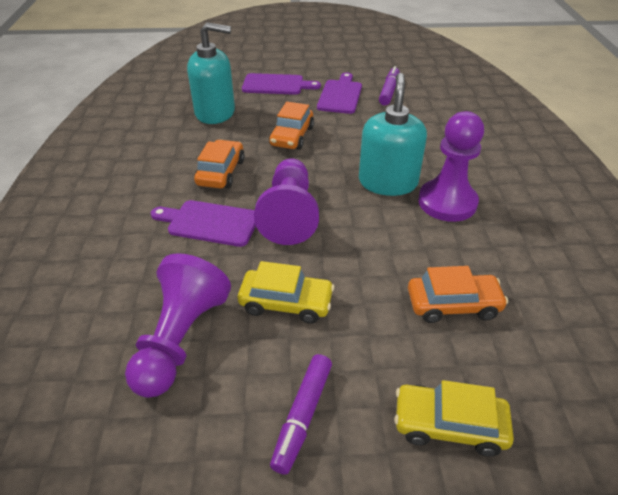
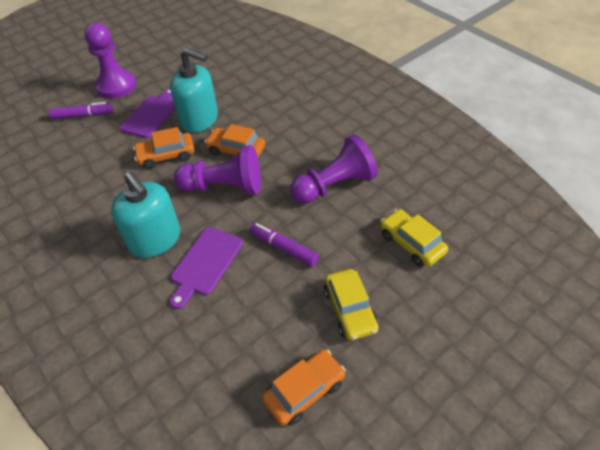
purple cutting board: 3 -> 2

